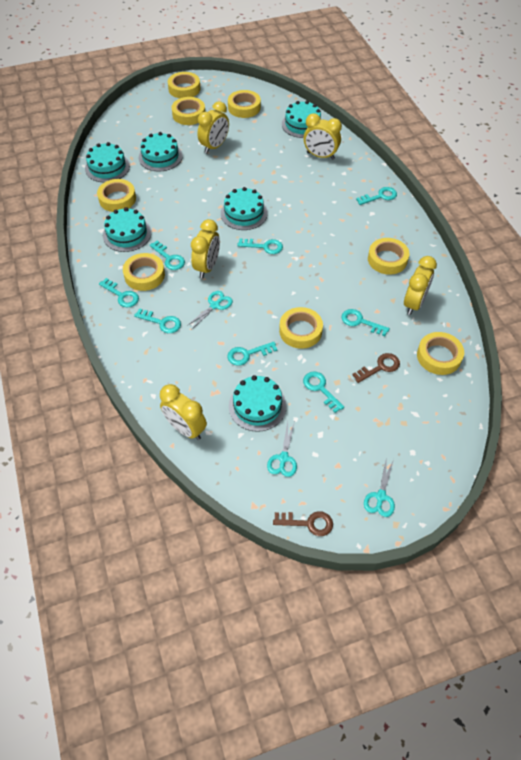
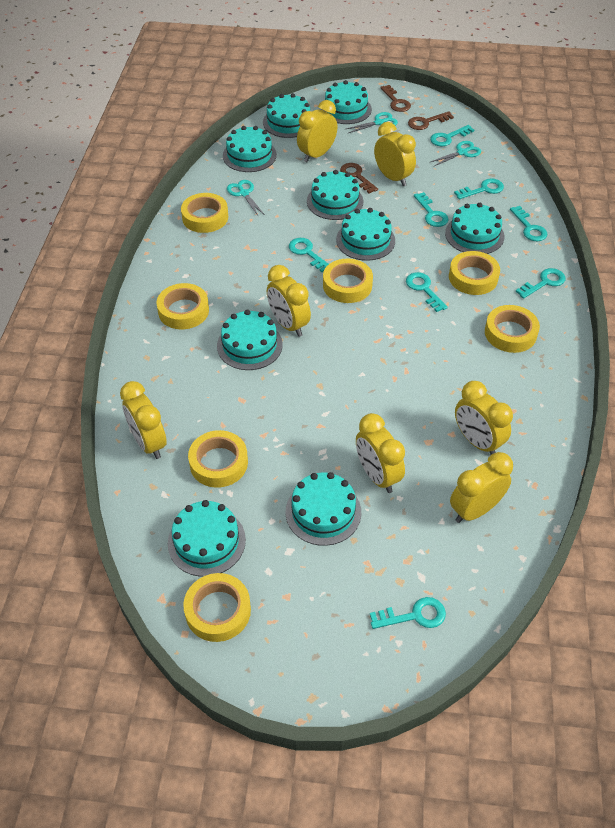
brown key: 2 -> 3
turquoise cake: 6 -> 9
yellow clock: 5 -> 7
yellow tape: 8 -> 7

